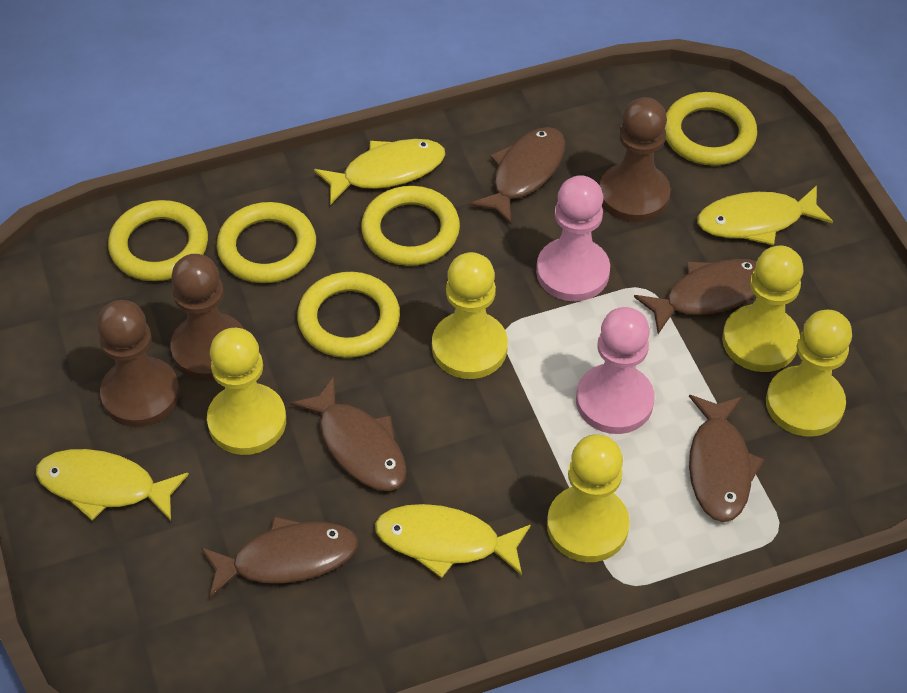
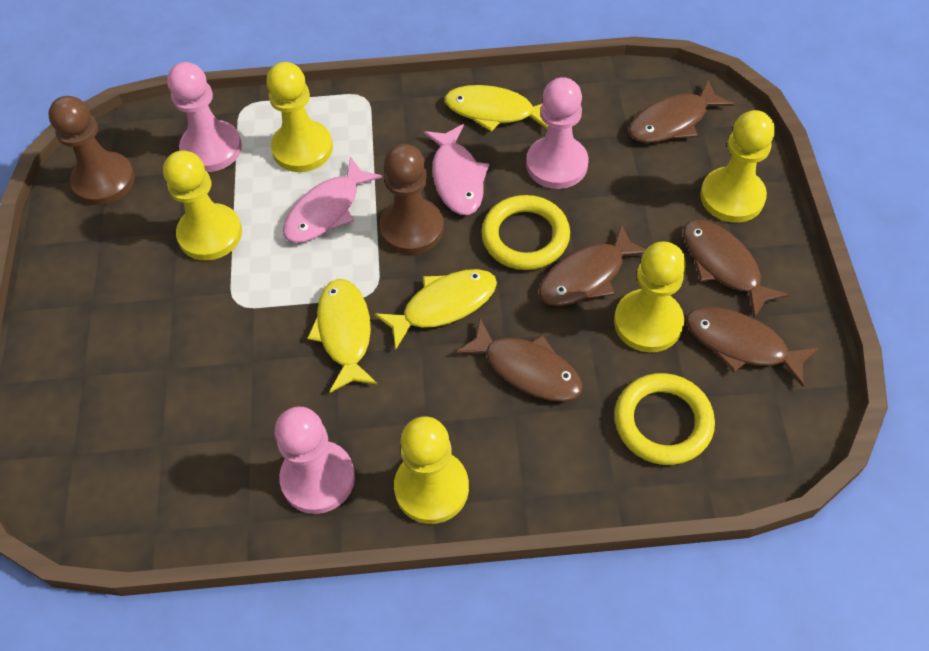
brown pawn: 3 -> 2
pink fish: 0 -> 2
pink pawn: 2 -> 3
yellow fish: 4 -> 3
yellow ring: 5 -> 2

